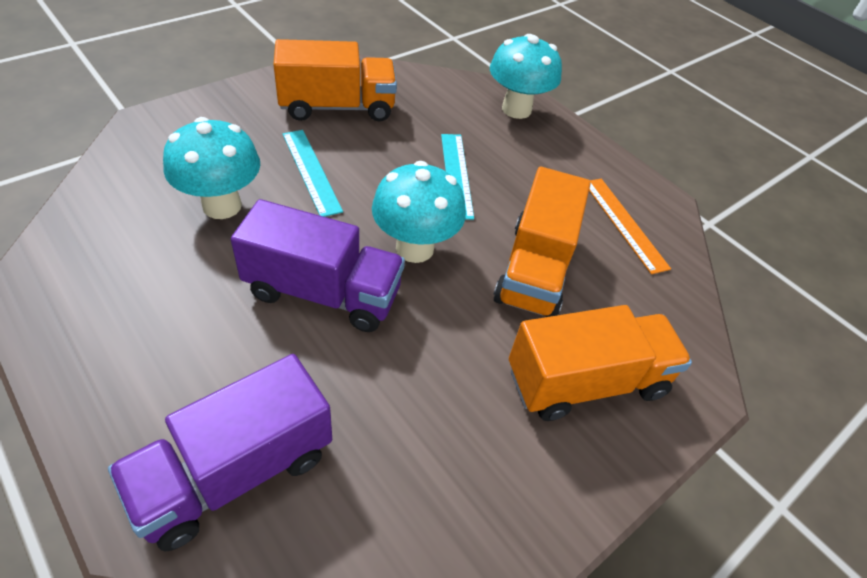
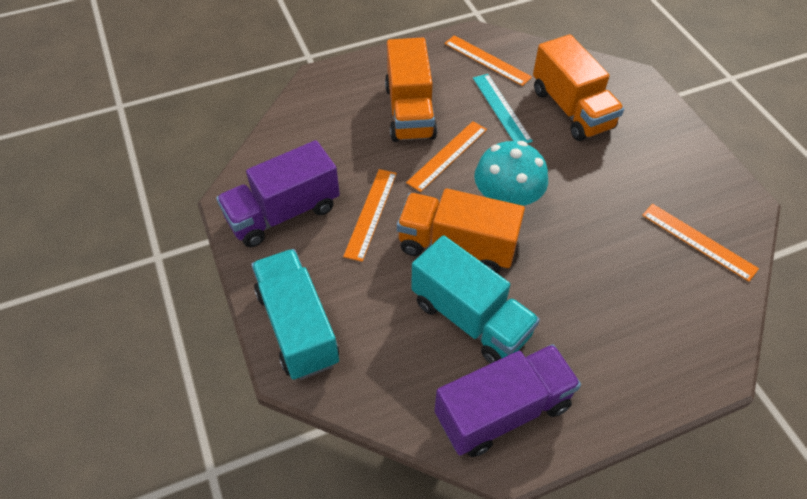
orange ruler: 1 -> 4
turquoise mushroom: 3 -> 1
turquoise ruler: 2 -> 1
turquoise truck: 0 -> 2

